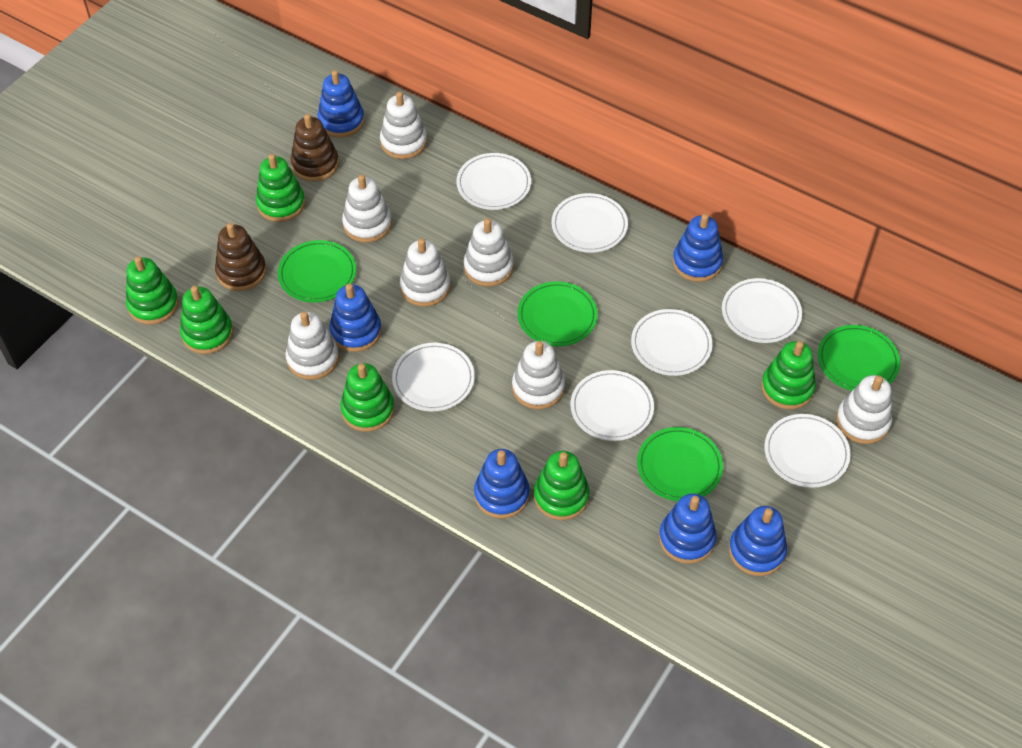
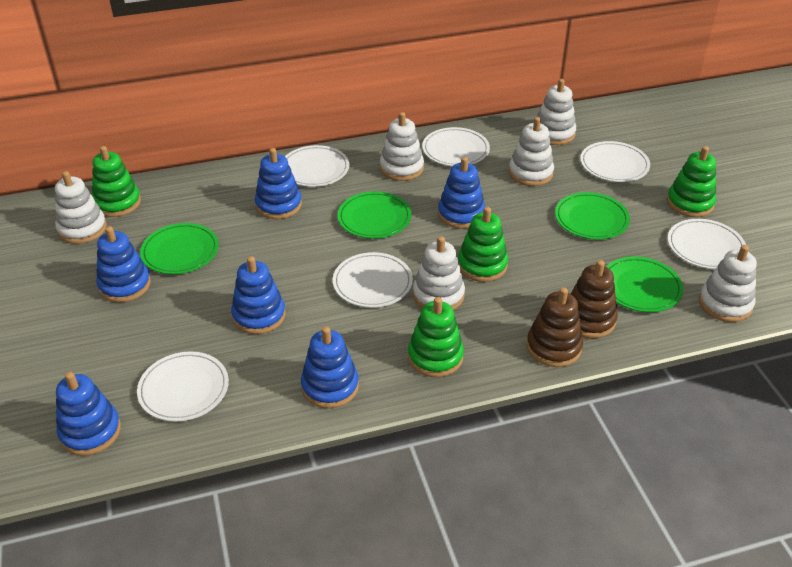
green stacking toy: 6 -> 4
white plate: 7 -> 6
white stacking toy: 7 -> 6

